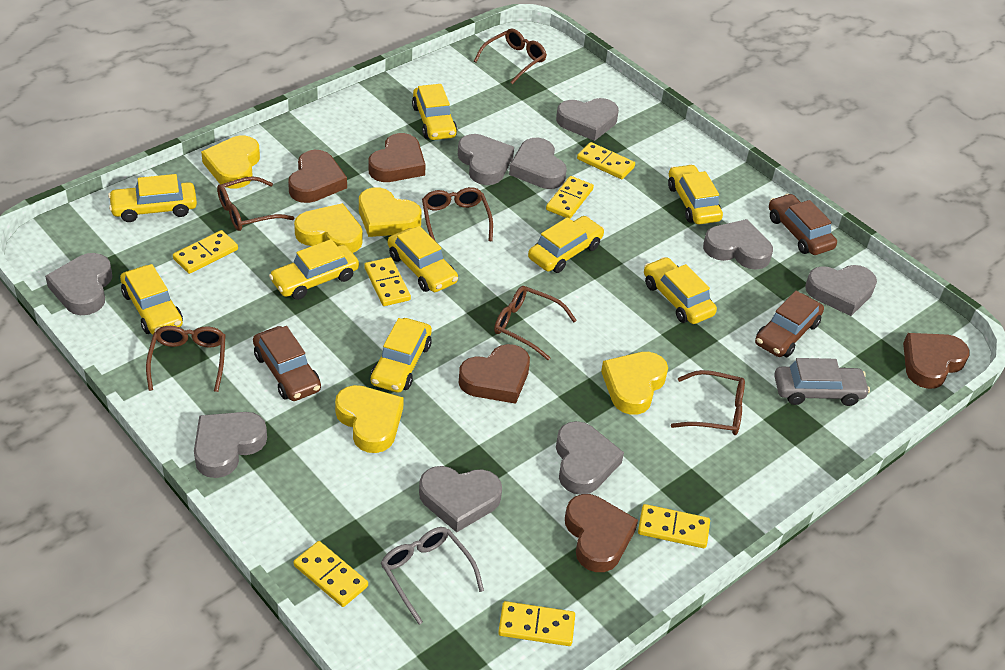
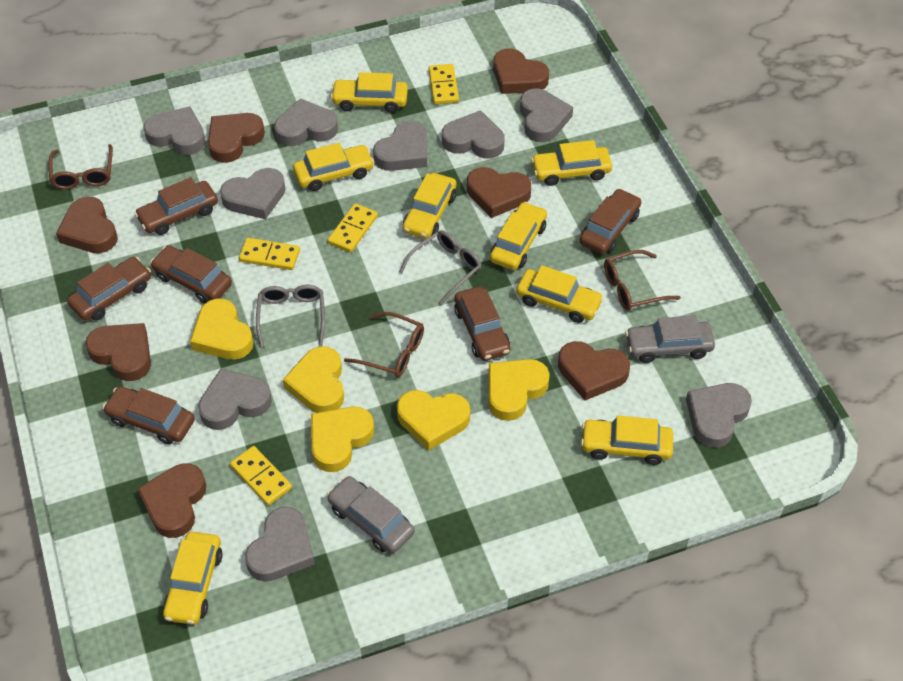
brown car: 3 -> 6
brown glasses: 6 -> 3
brown heart: 5 -> 7
grey car: 1 -> 2
grey glasses: 1 -> 2
yellow car: 9 -> 8
yellow domino: 7 -> 4

